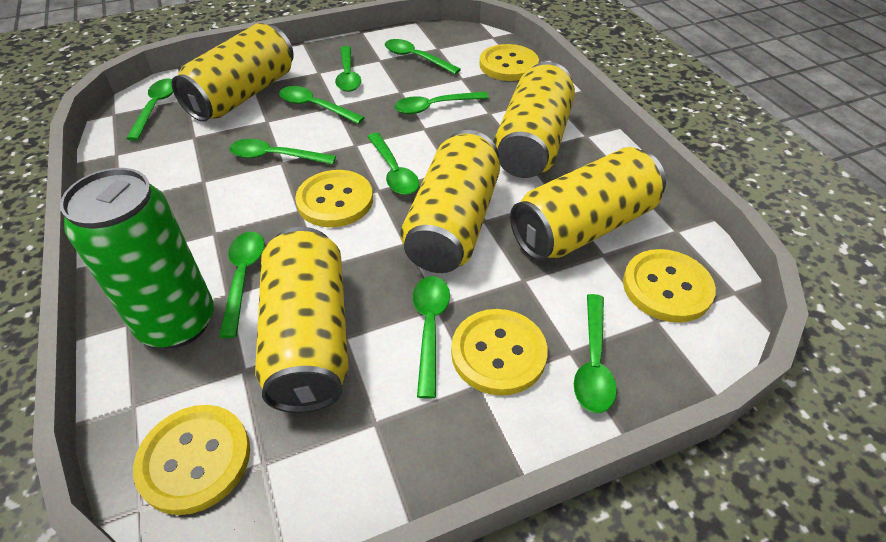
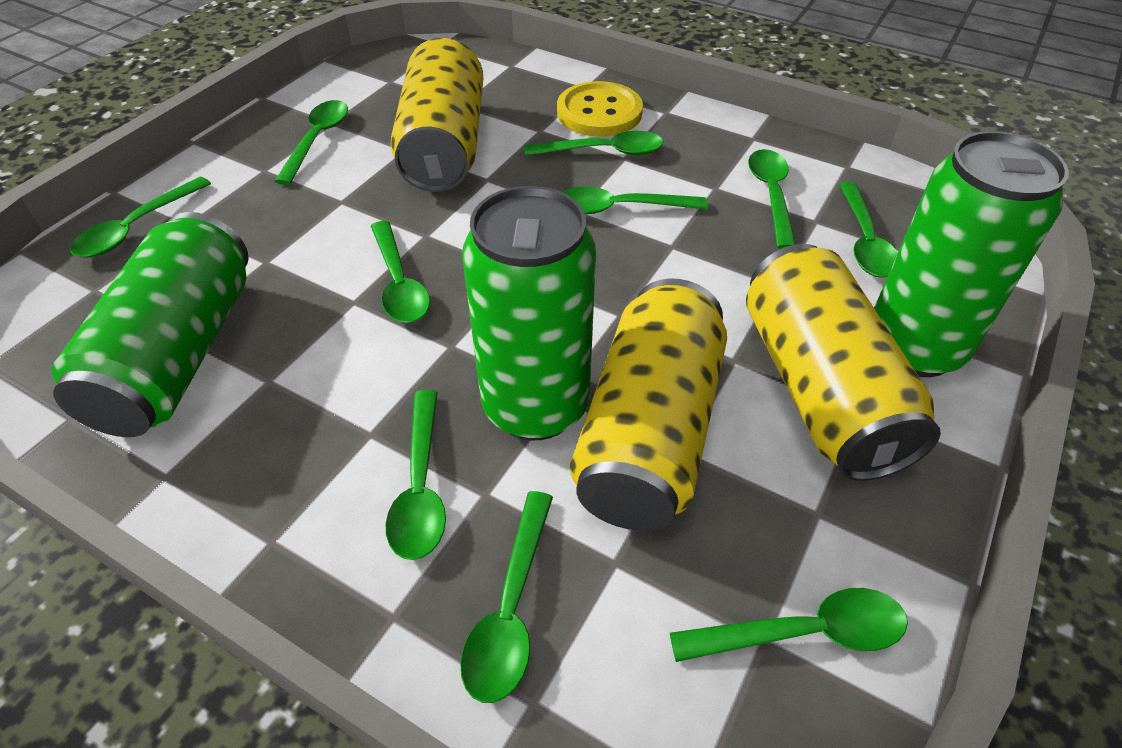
green can: 1 -> 3
yellow button: 5 -> 1
yellow can: 5 -> 3

